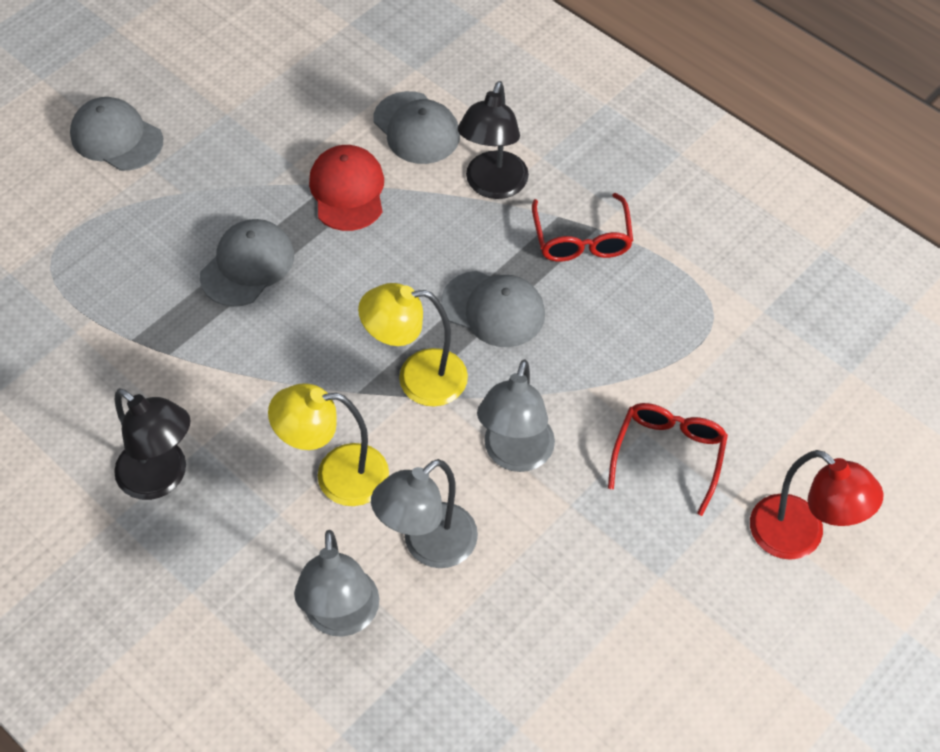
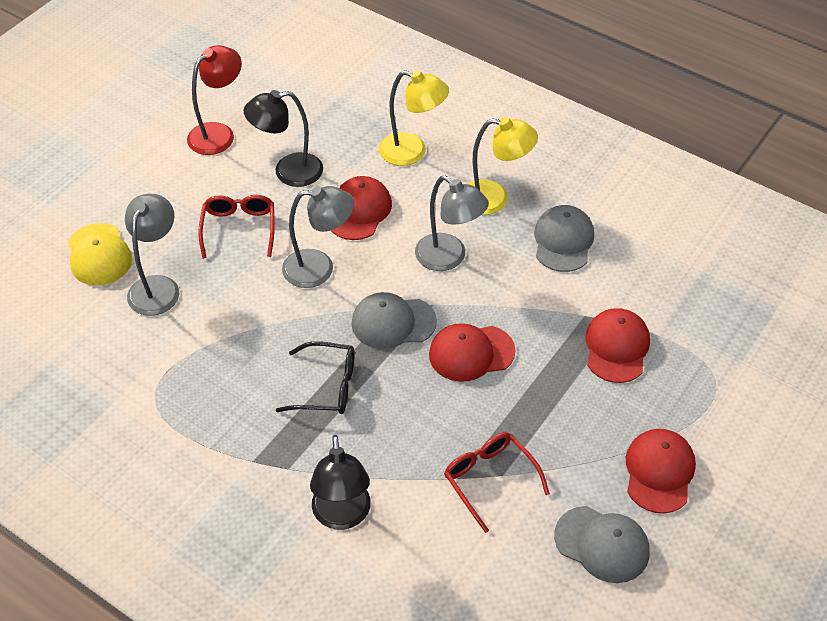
black glasses: 0 -> 1
grey cap: 4 -> 3
red cap: 1 -> 4
yellow cap: 0 -> 1

